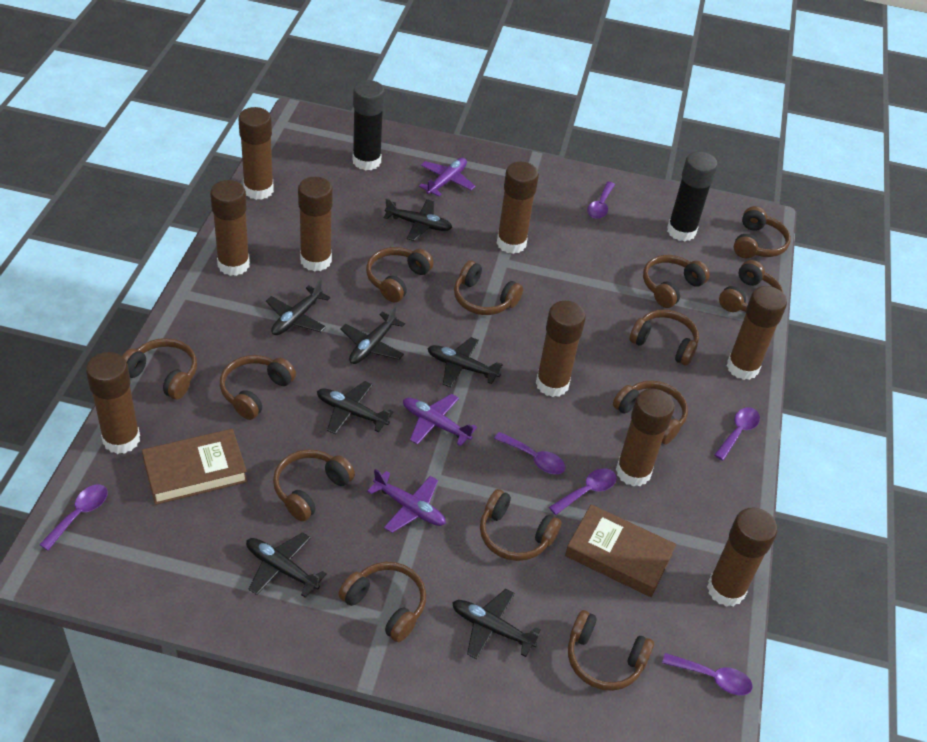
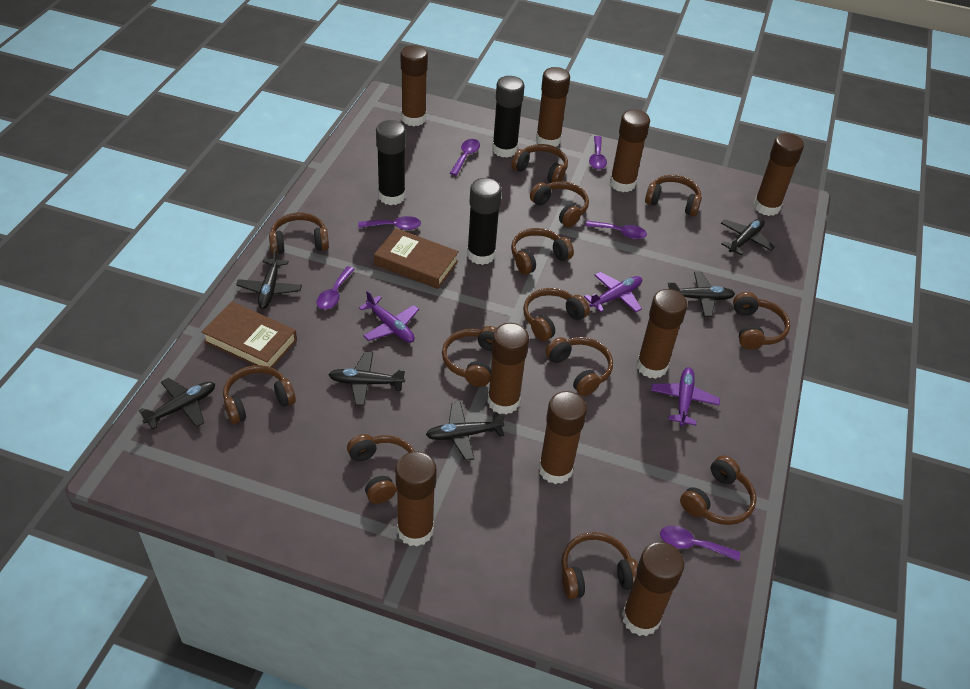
black glue stick: 2 -> 3
black plane: 7 -> 6

